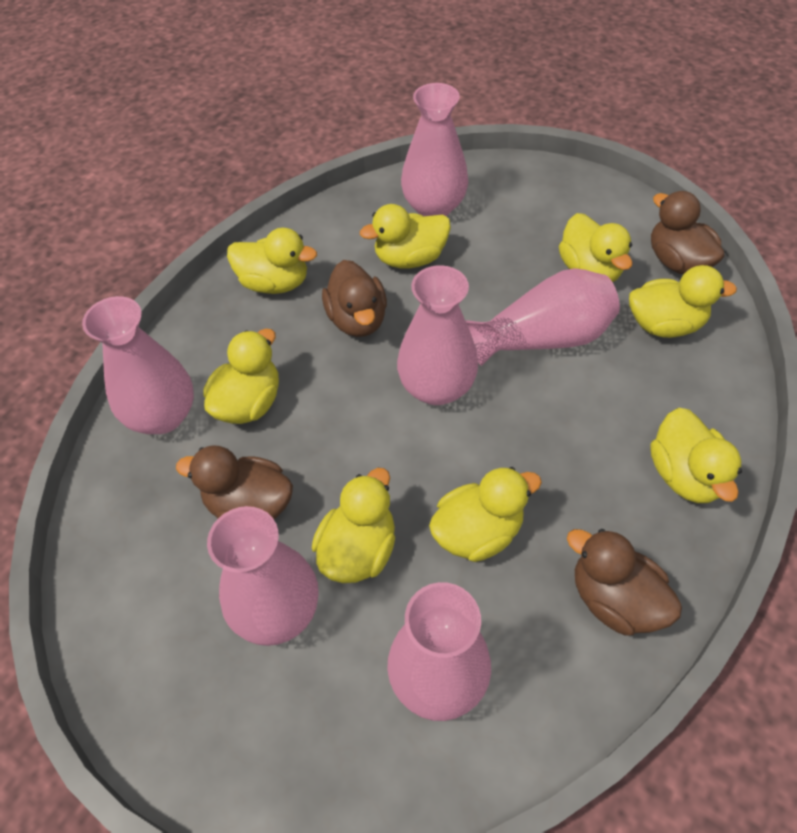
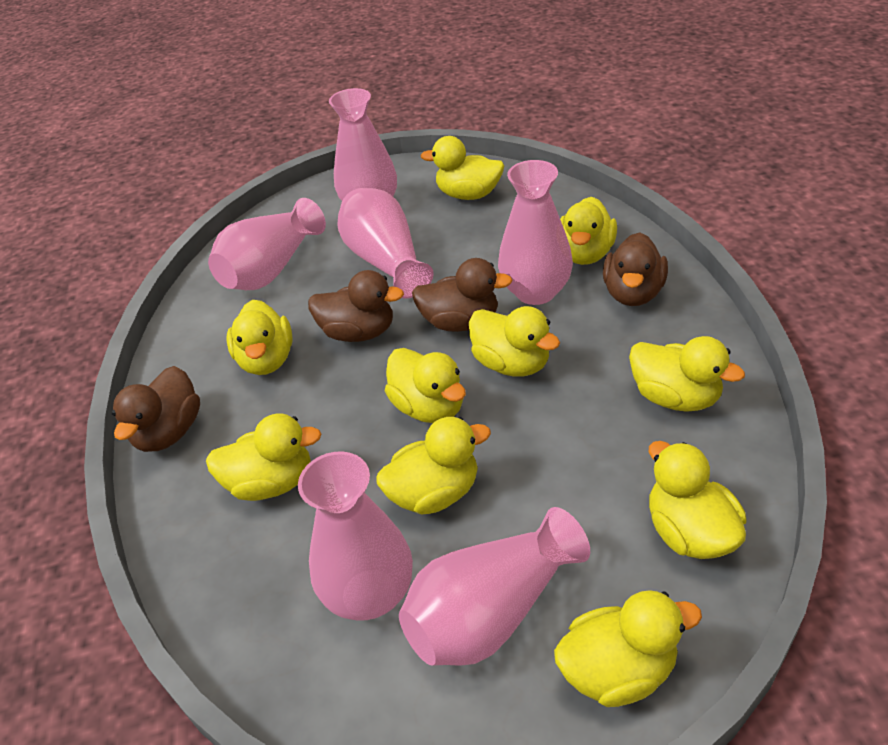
yellow duck: 8 -> 10

